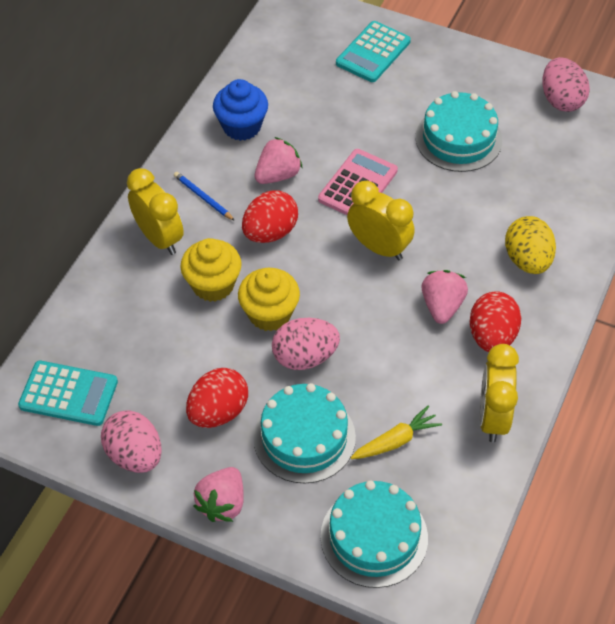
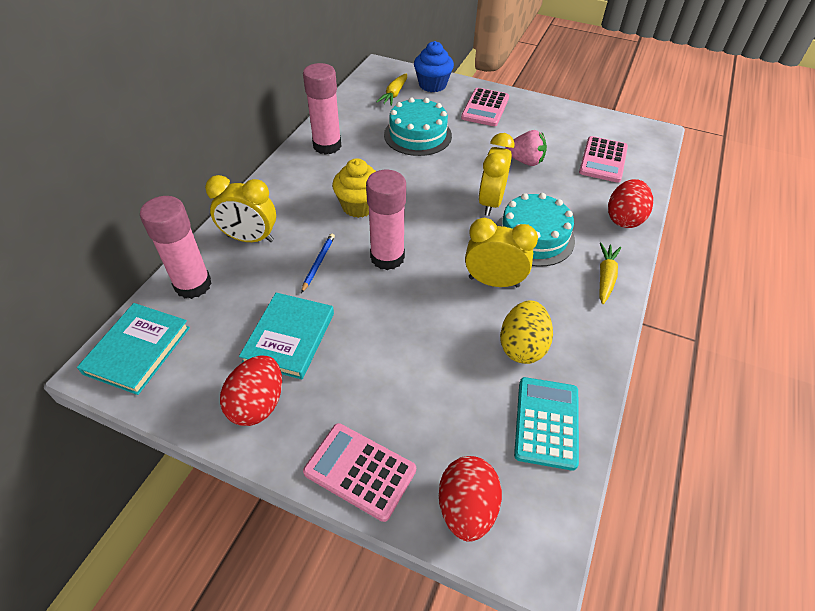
pink calculator: 1 -> 3
pink egg: 3 -> 0
pink glue stick: 0 -> 3
pink strawberry: 3 -> 1
turquoise book: 0 -> 2
turquoise cake: 3 -> 2
turquoise calculator: 2 -> 1
yellow carrot: 1 -> 2
yellow cupcake: 2 -> 1

